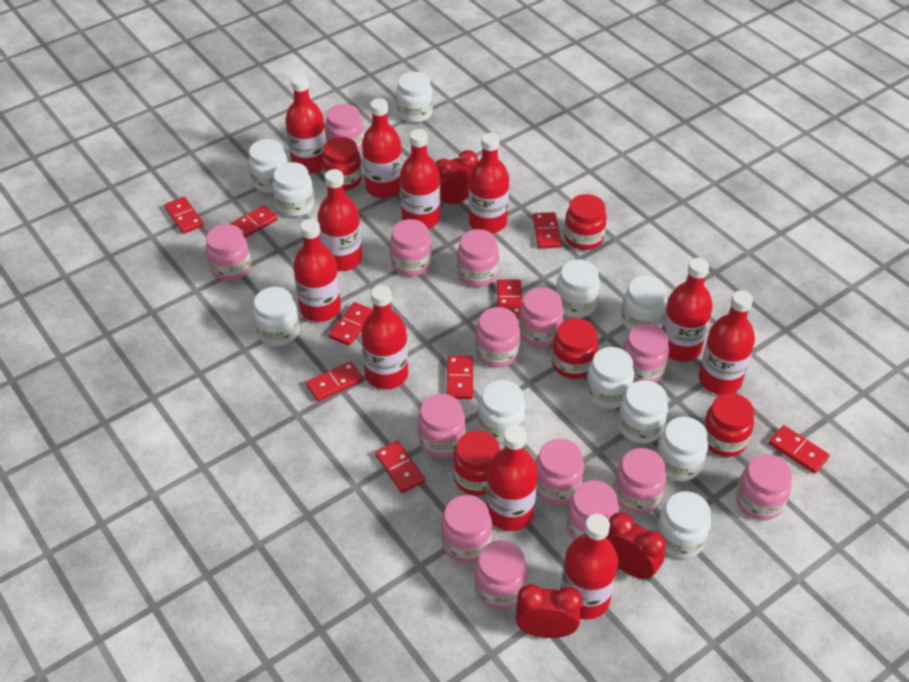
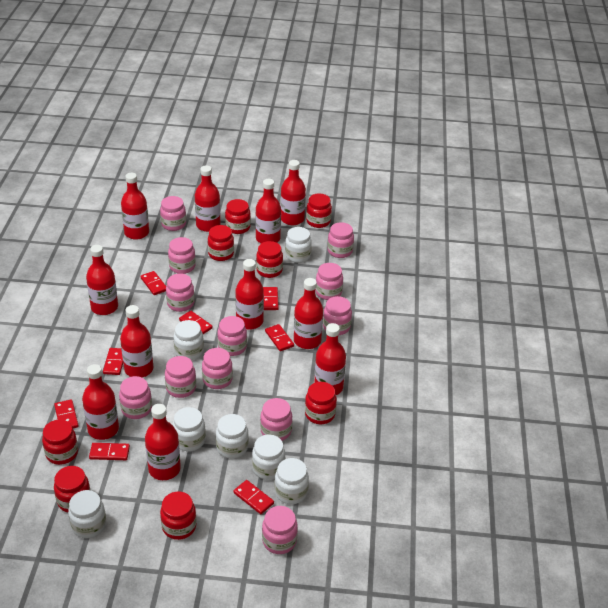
pink jar: 14 -> 12
red clock: 3 -> 0
red domino: 9 -> 8
red jar: 5 -> 8
white jar: 11 -> 7

